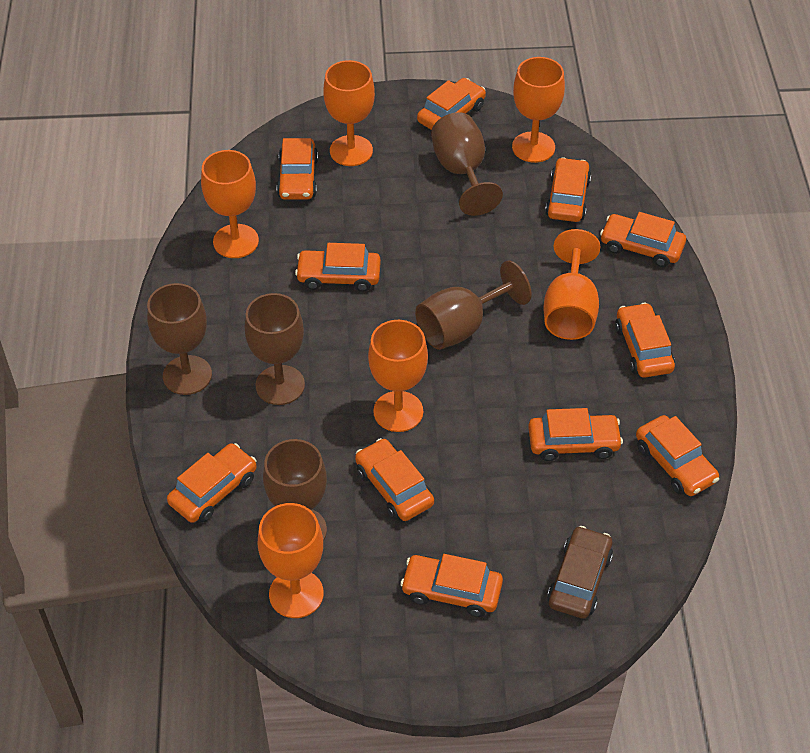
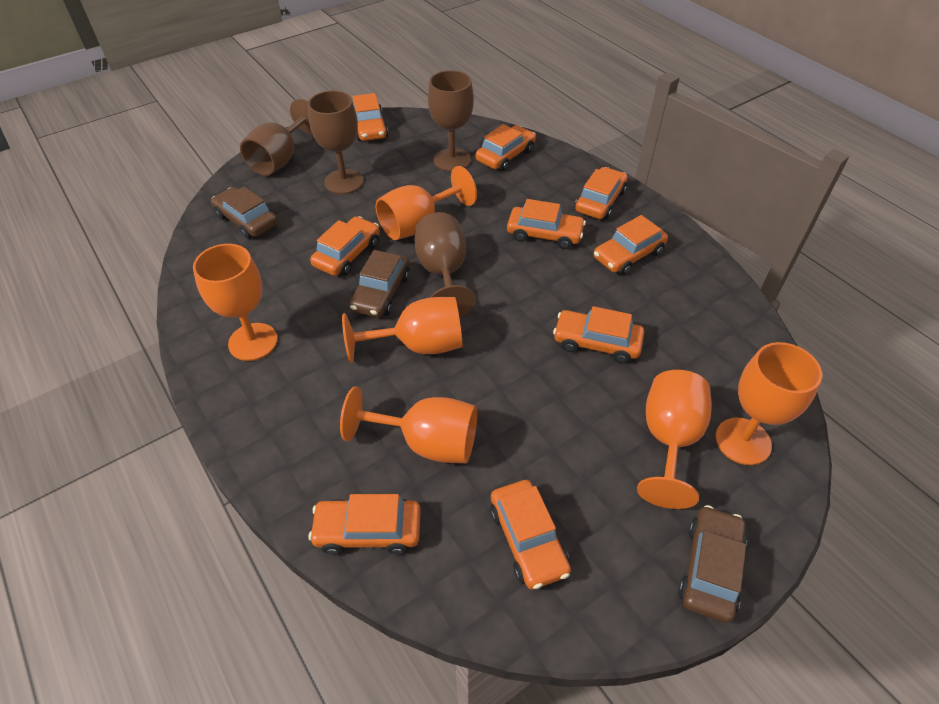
brown car: 1 -> 3
brown goblet: 5 -> 4
orange car: 11 -> 9

